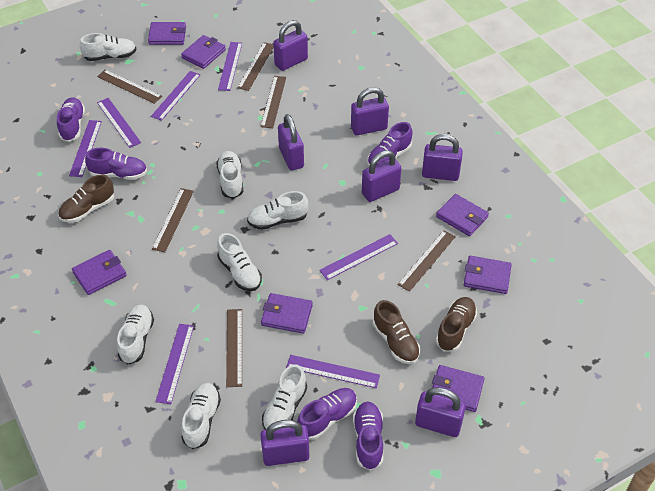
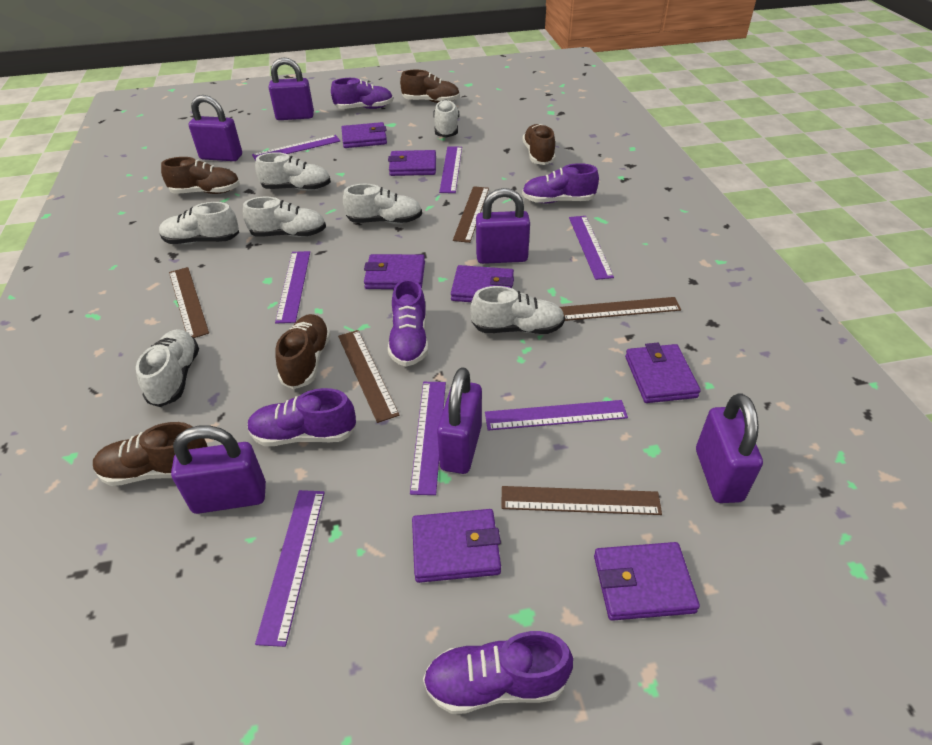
brown ruler: 6 -> 5
brown shoe: 3 -> 5
purple padlock: 7 -> 6

